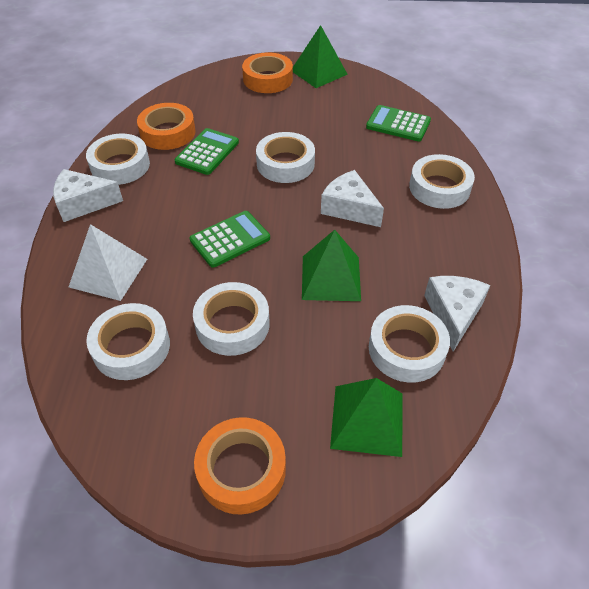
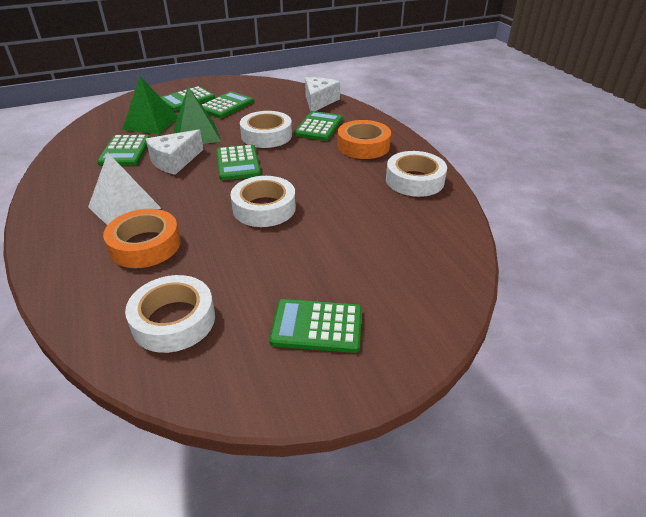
green calculator: 3 -> 6
green pyramid: 3 -> 2
orange tape: 3 -> 2
white cheese: 3 -> 2
white tape: 6 -> 4

